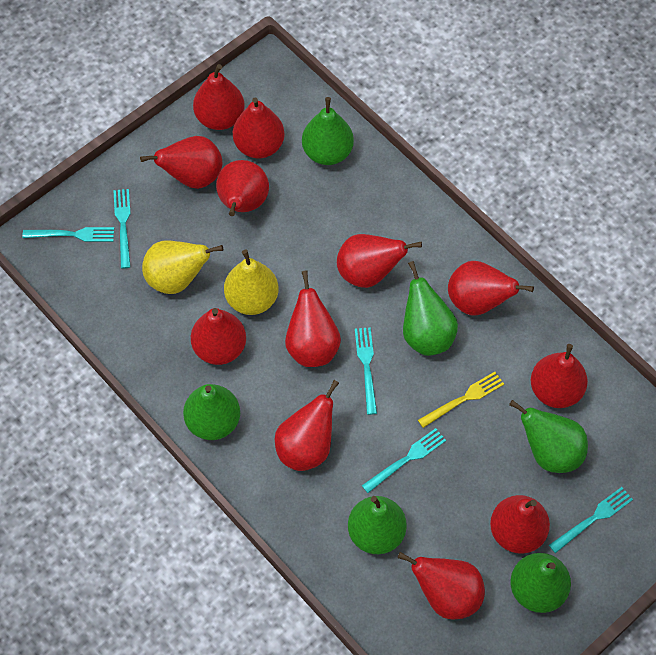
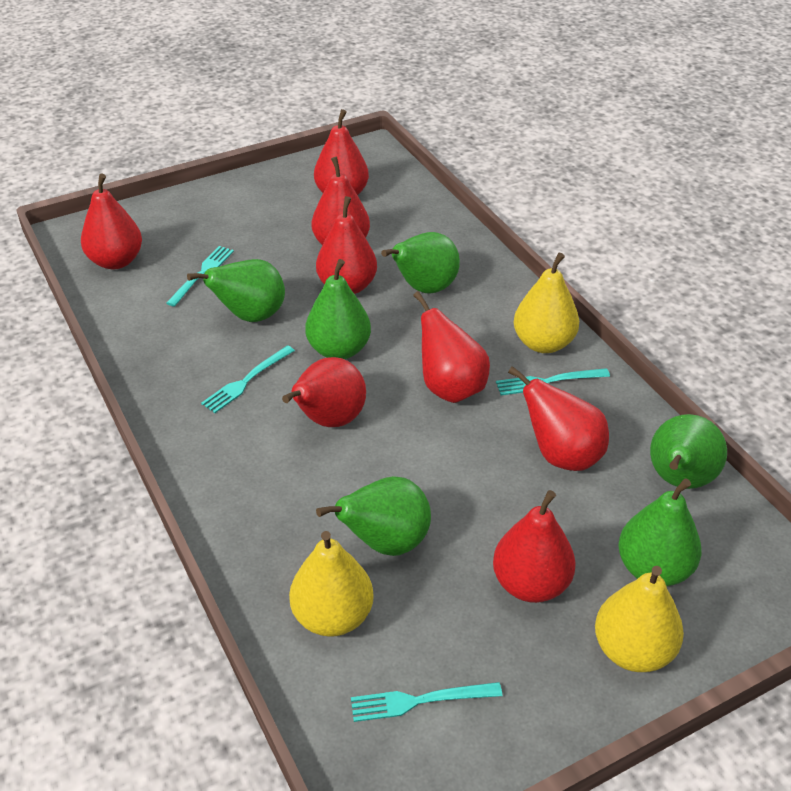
red pear: 12 -> 8
turquoise fork: 5 -> 4
yellow fork: 1 -> 0
yellow pear: 2 -> 3

